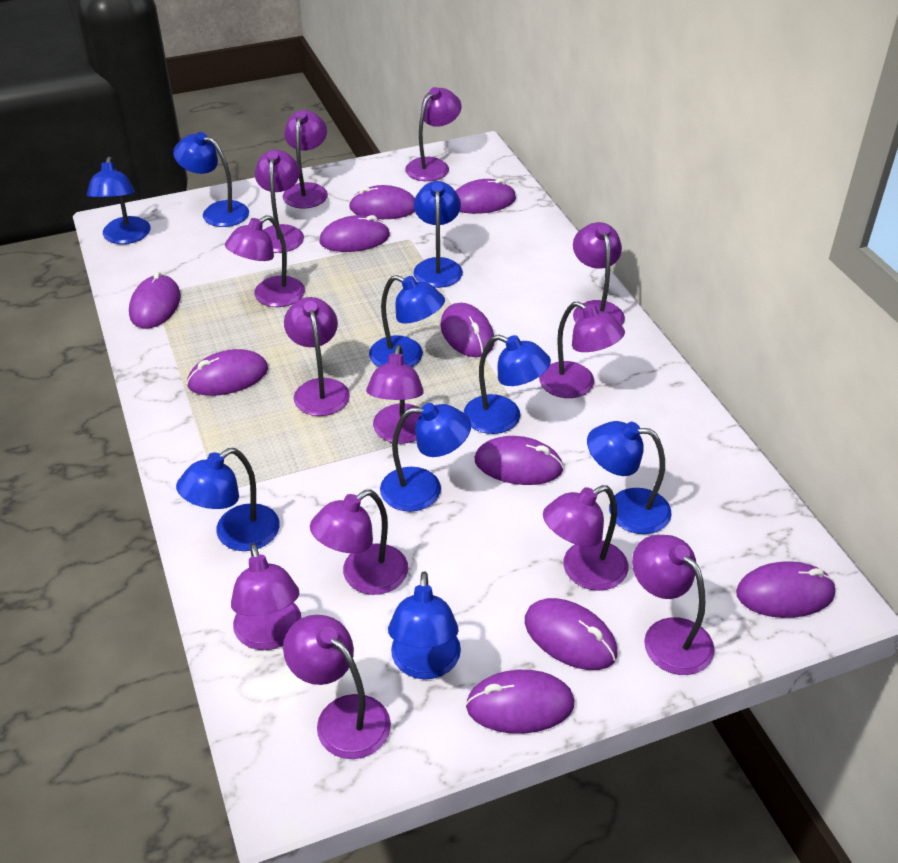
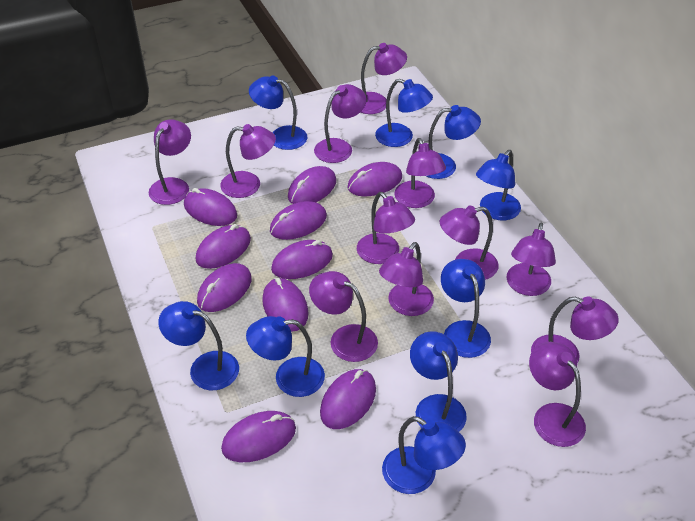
purple lamp: 13 -> 12

